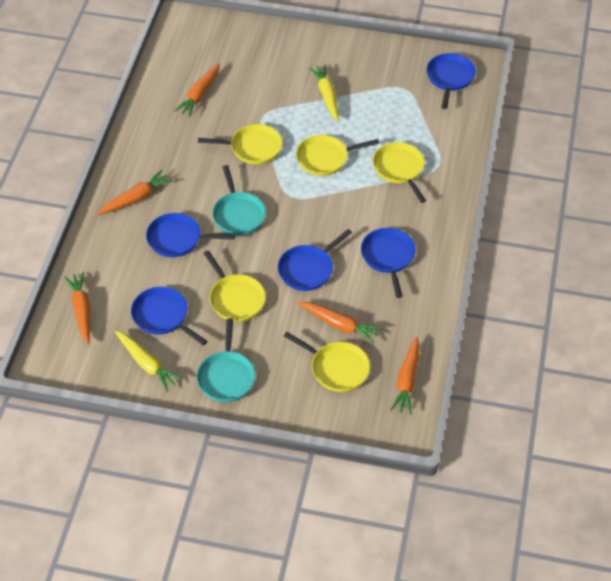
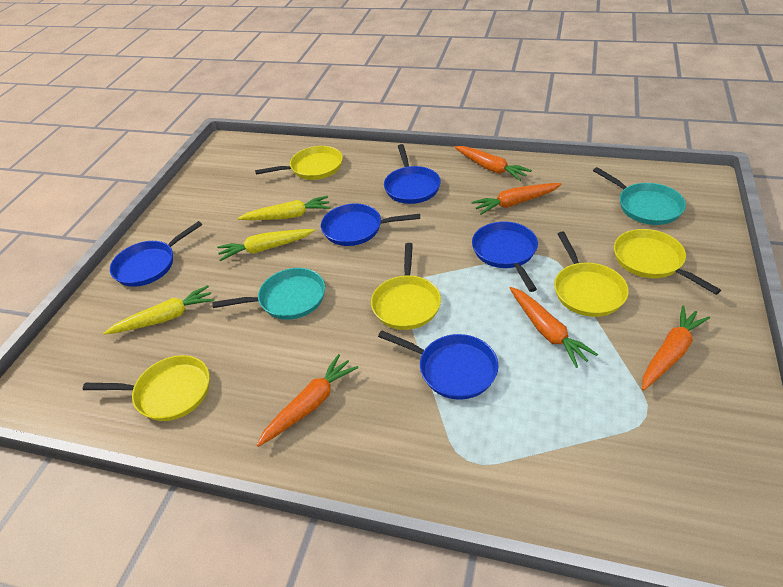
yellow carrot: 2 -> 3

